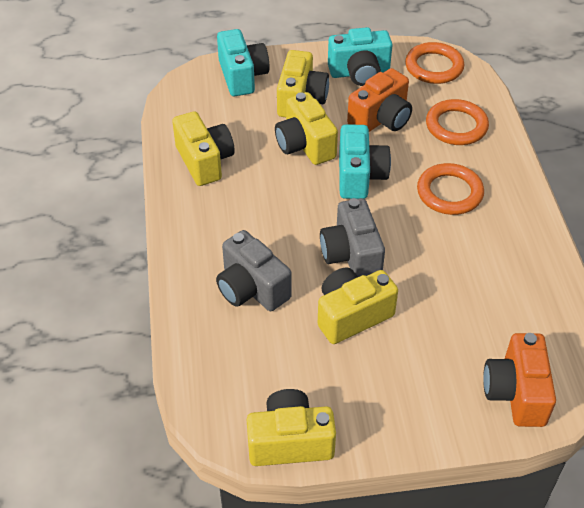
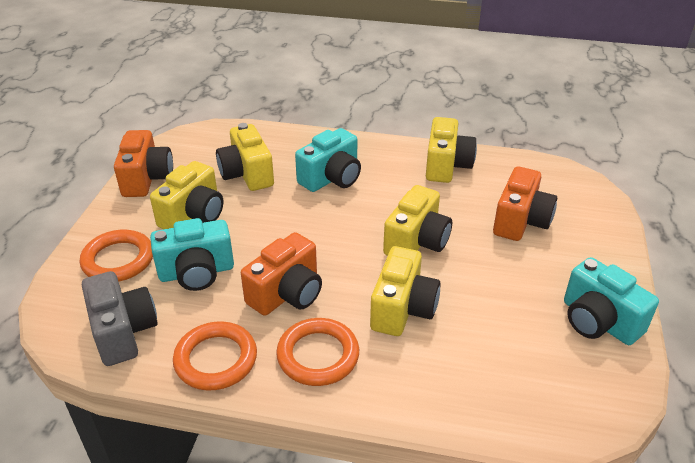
grey camera: 2 -> 1
orange camera: 2 -> 3

